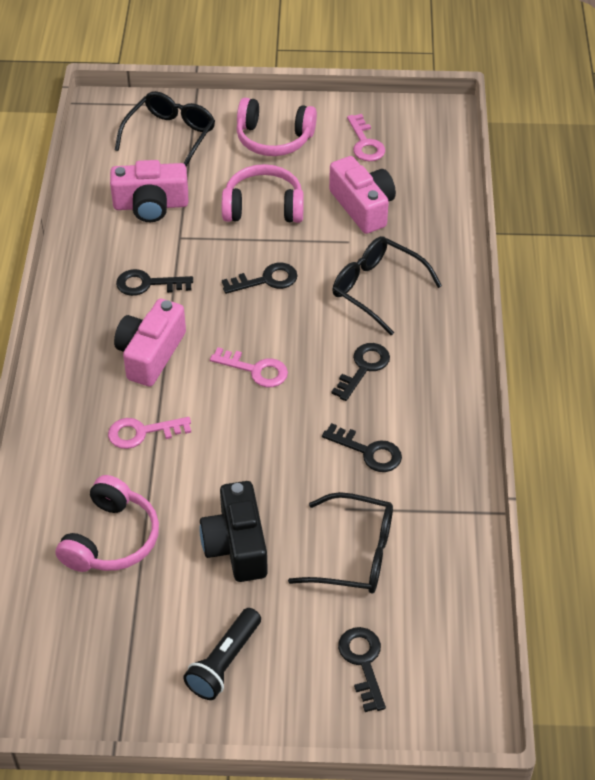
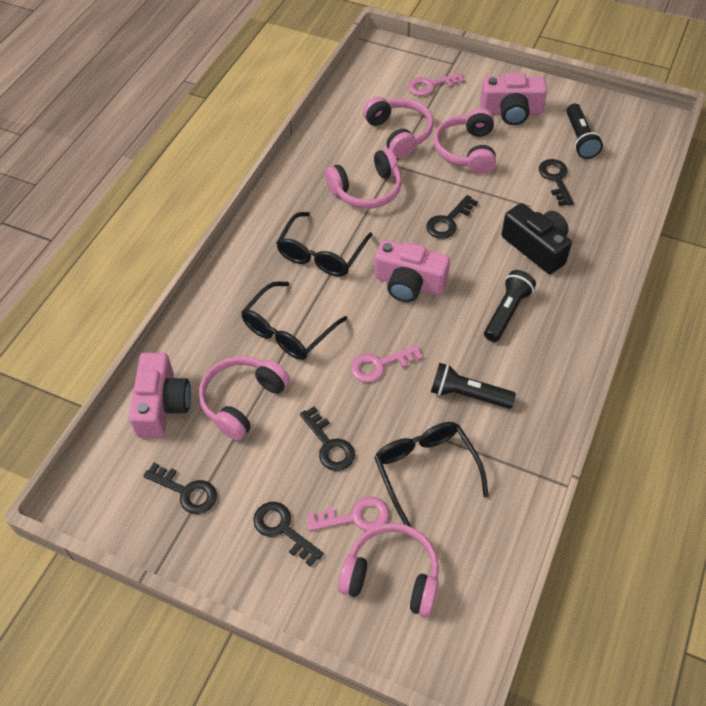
black flashlight: 1 -> 3
pink headphones: 3 -> 5

